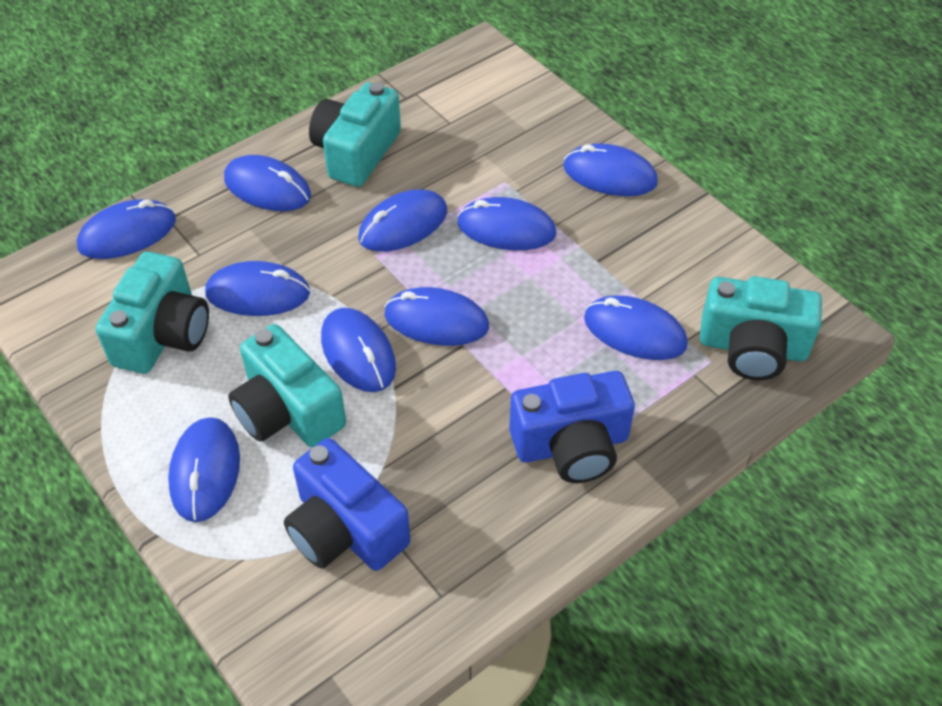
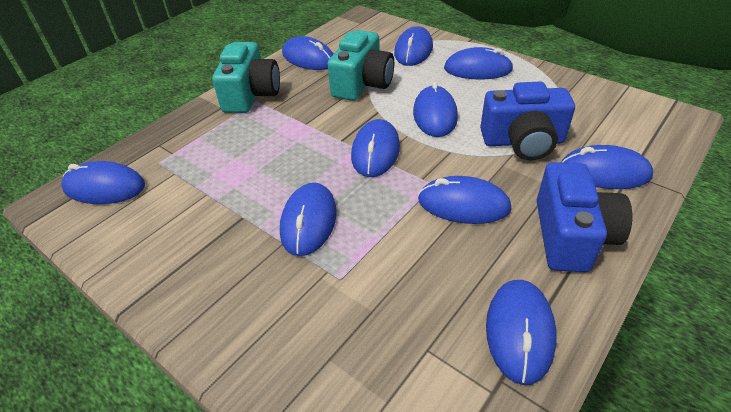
turquoise camera: 4 -> 2

